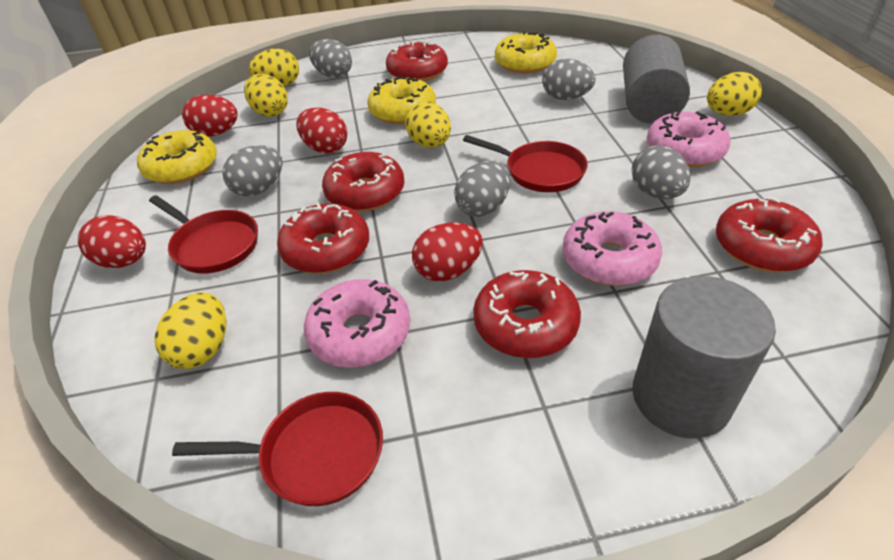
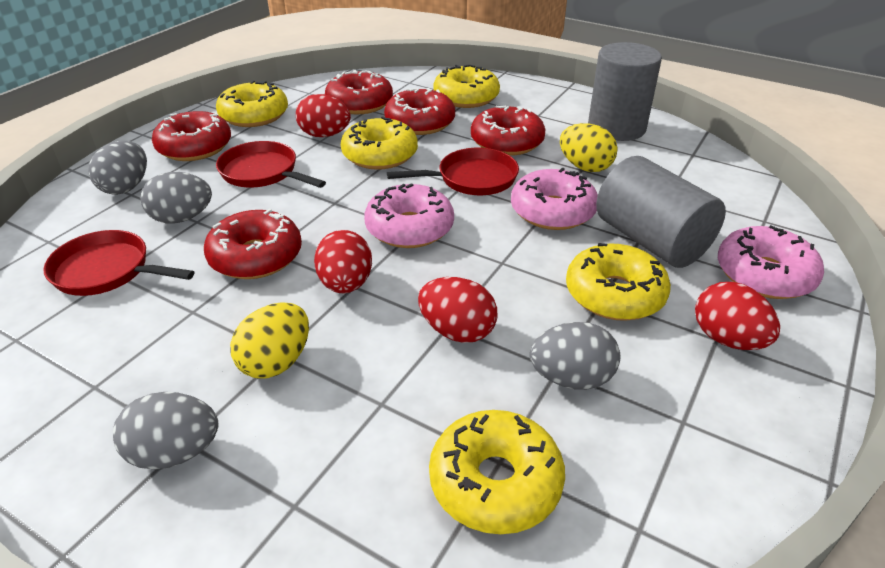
grey egg: 5 -> 4
yellow donut: 3 -> 5
yellow egg: 5 -> 2

